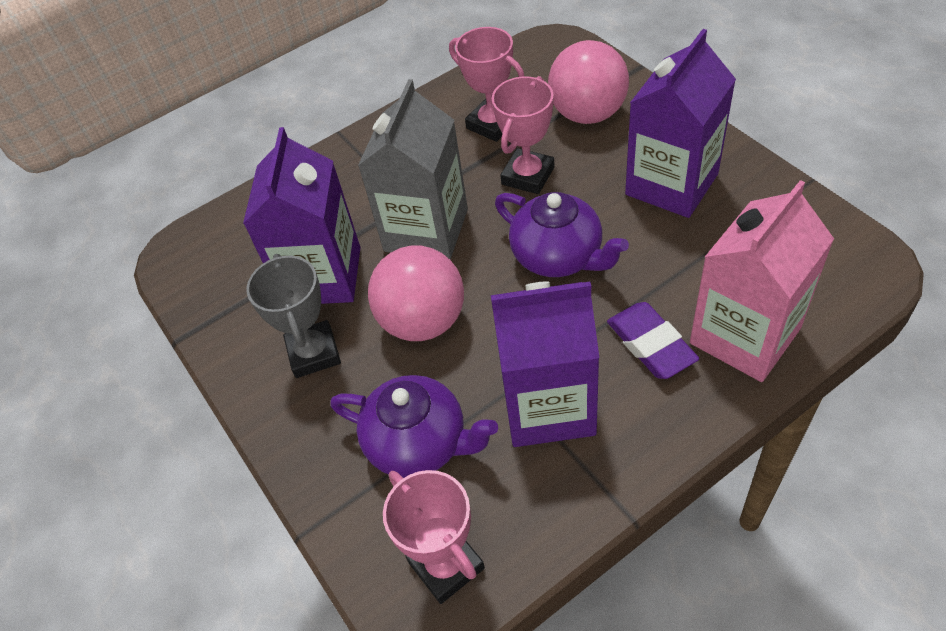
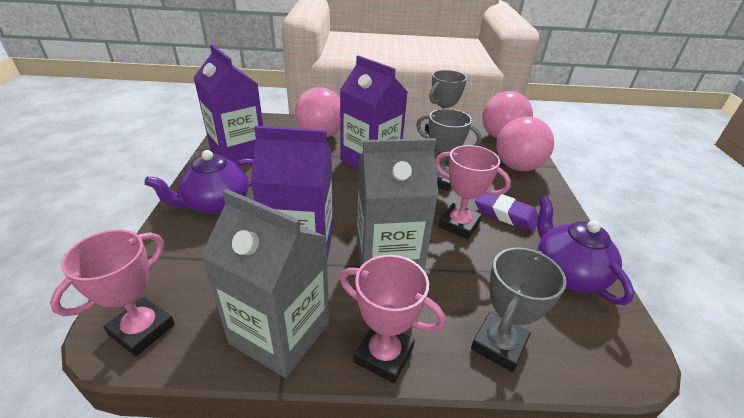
grey carton: 1 -> 2
grey trophy: 1 -> 3
pink ball: 2 -> 3
pink carton: 1 -> 0

